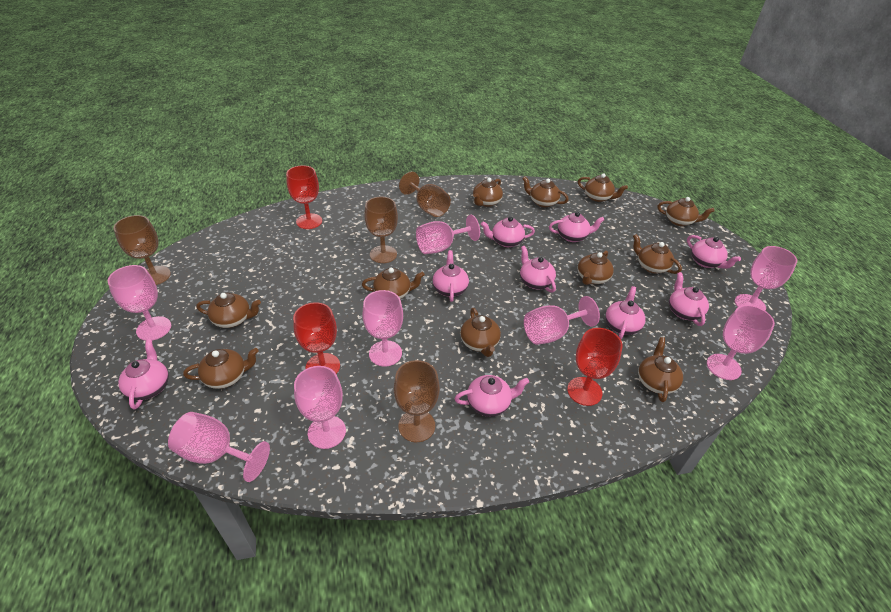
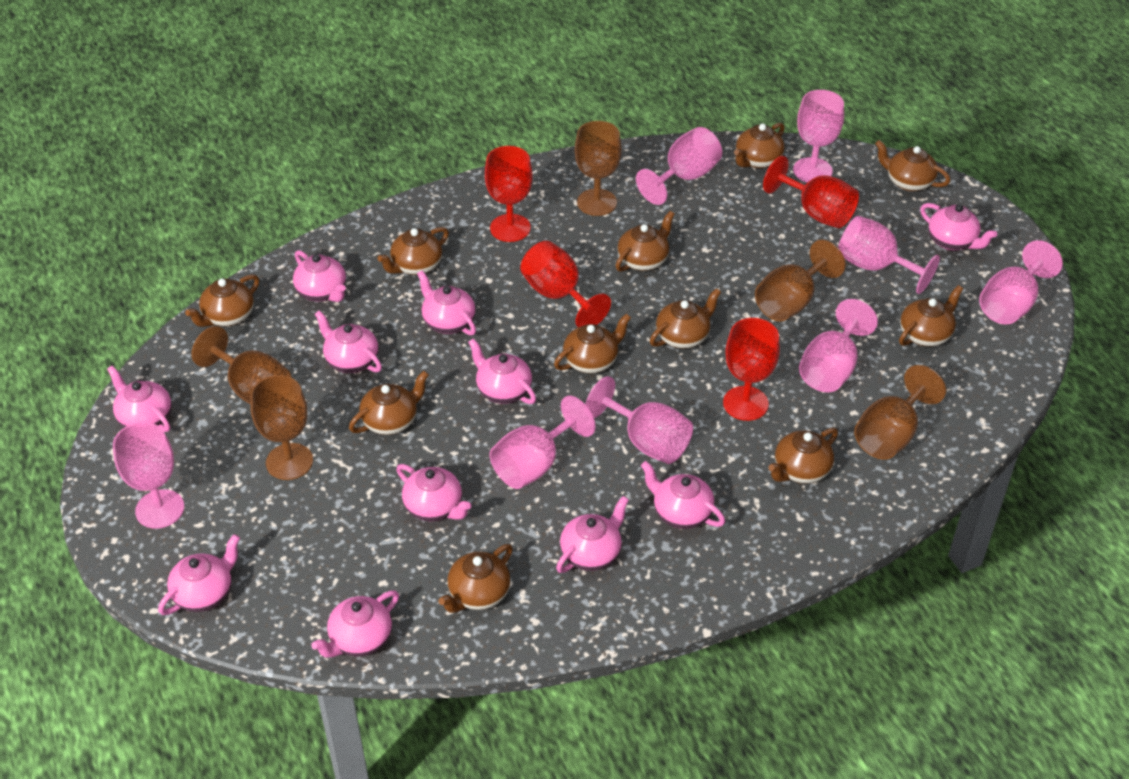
brown goblet: 4 -> 5
pink teapot: 9 -> 11
red goblet: 3 -> 4

